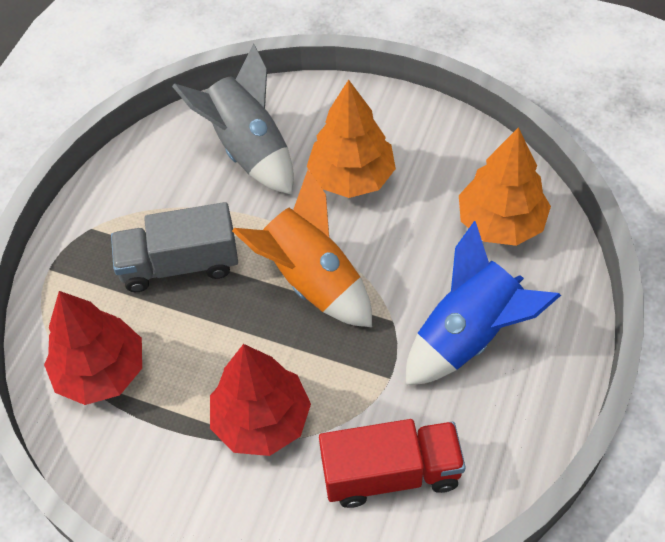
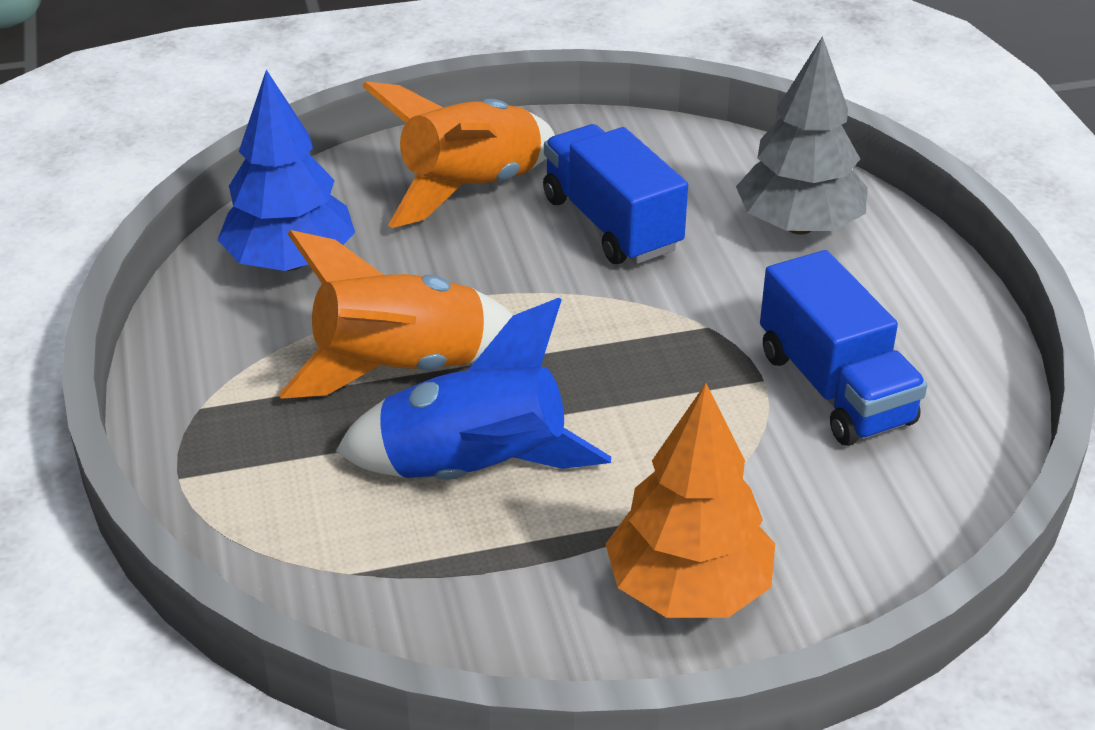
blue tree: 0 -> 1
blue truck: 0 -> 2
grey rocket: 1 -> 0
grey tree: 0 -> 1
grey truck: 1 -> 0
orange rocket: 1 -> 2
orange tree: 2 -> 1
red tree: 2 -> 0
red truck: 1 -> 0

